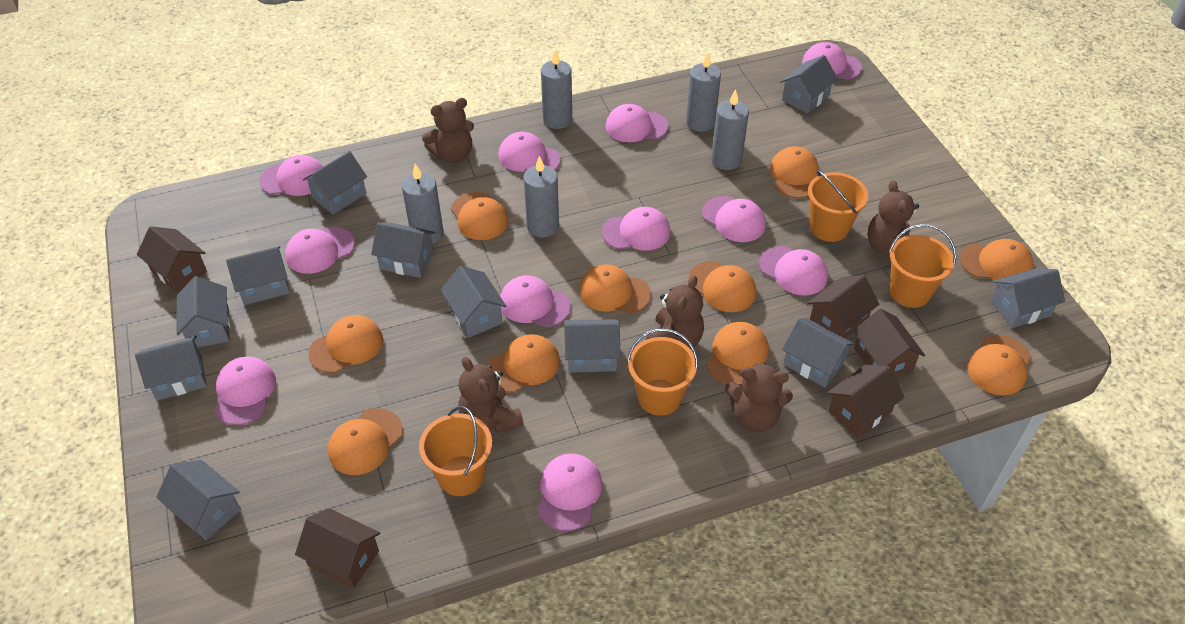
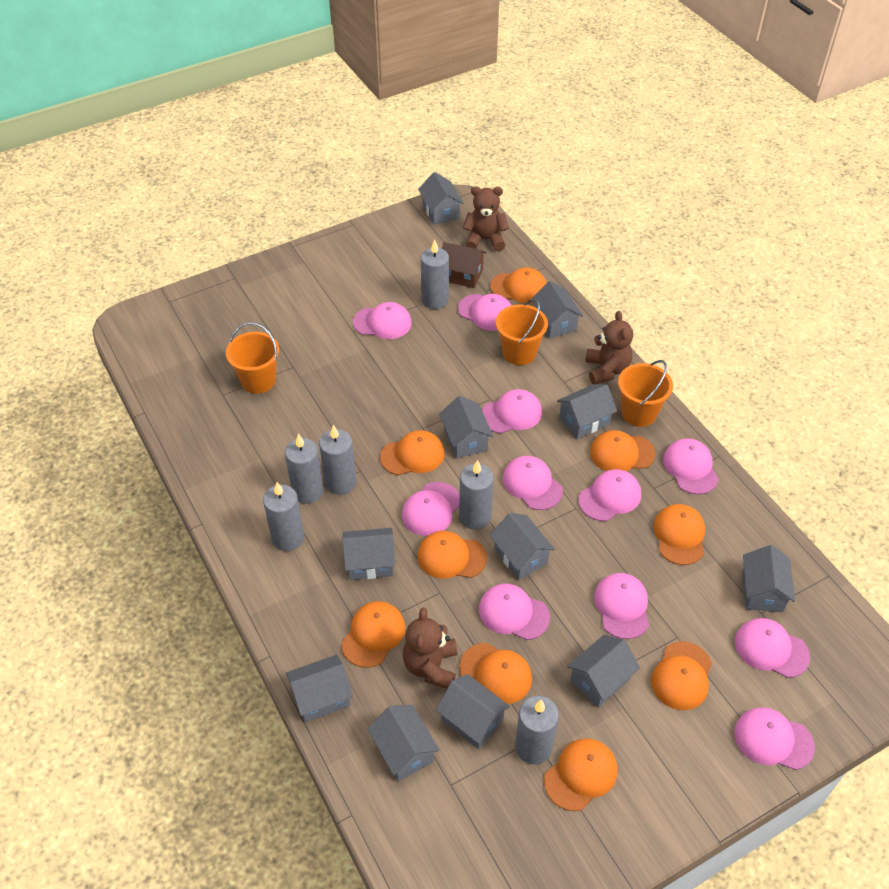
brown house: 5 -> 1
brown teddy bear: 5 -> 3
grey candle: 5 -> 6
orange bucket: 4 -> 3
orange cap: 10 -> 9

